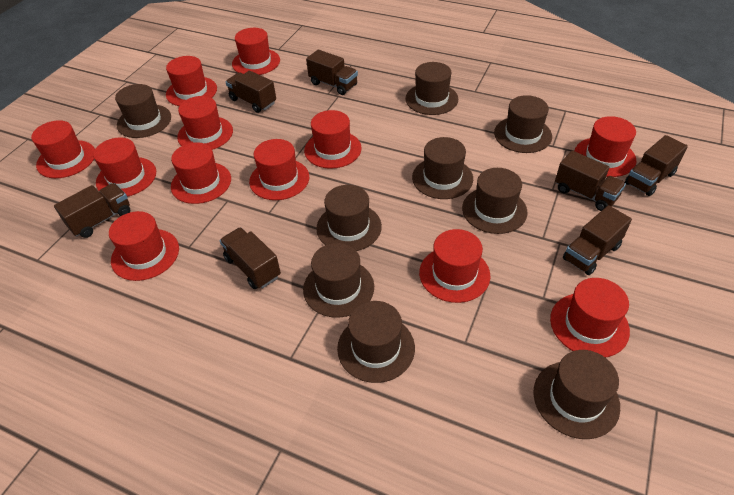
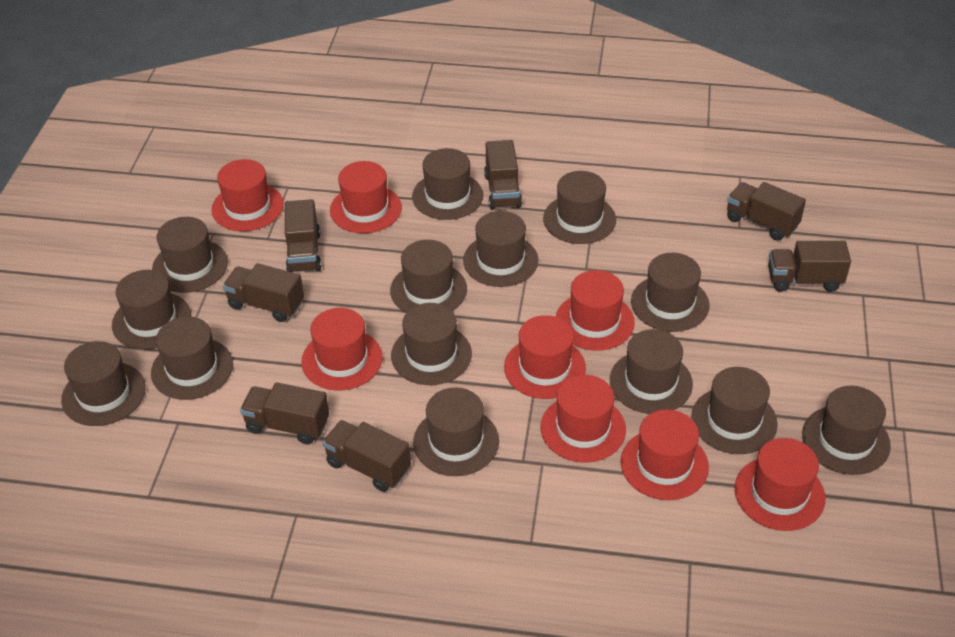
brown hat: 9 -> 14
red hat: 12 -> 8

